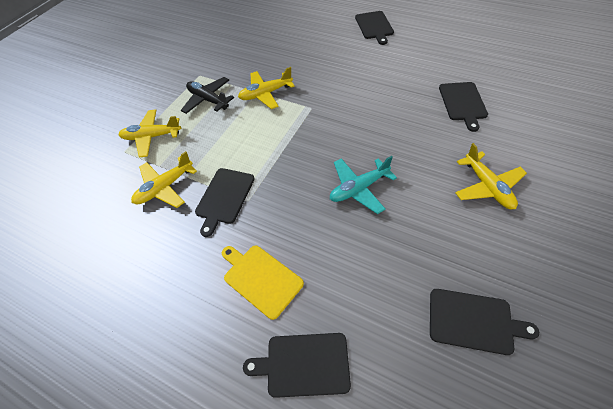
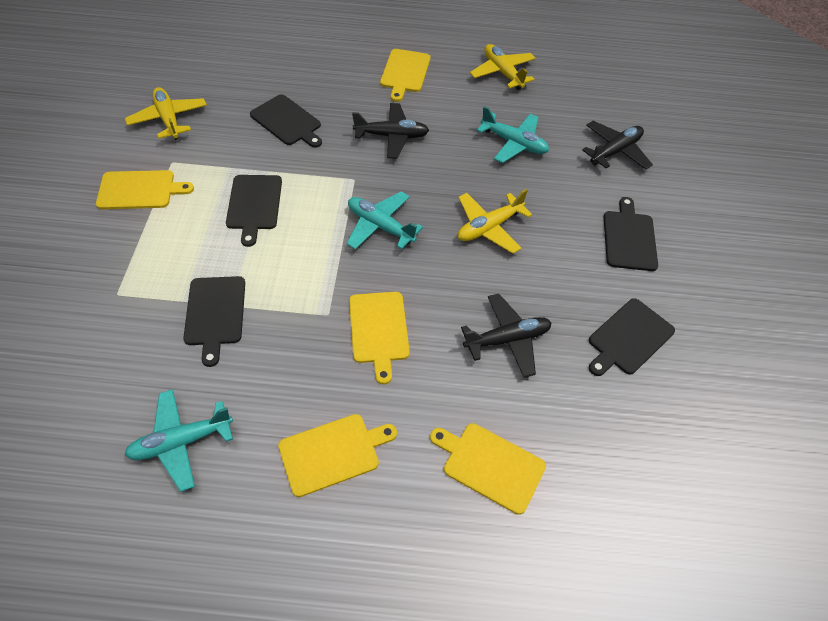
black plane: 1 -> 3
turquoise plane: 1 -> 3
yellow cutting board: 1 -> 5
yellow plane: 4 -> 3

